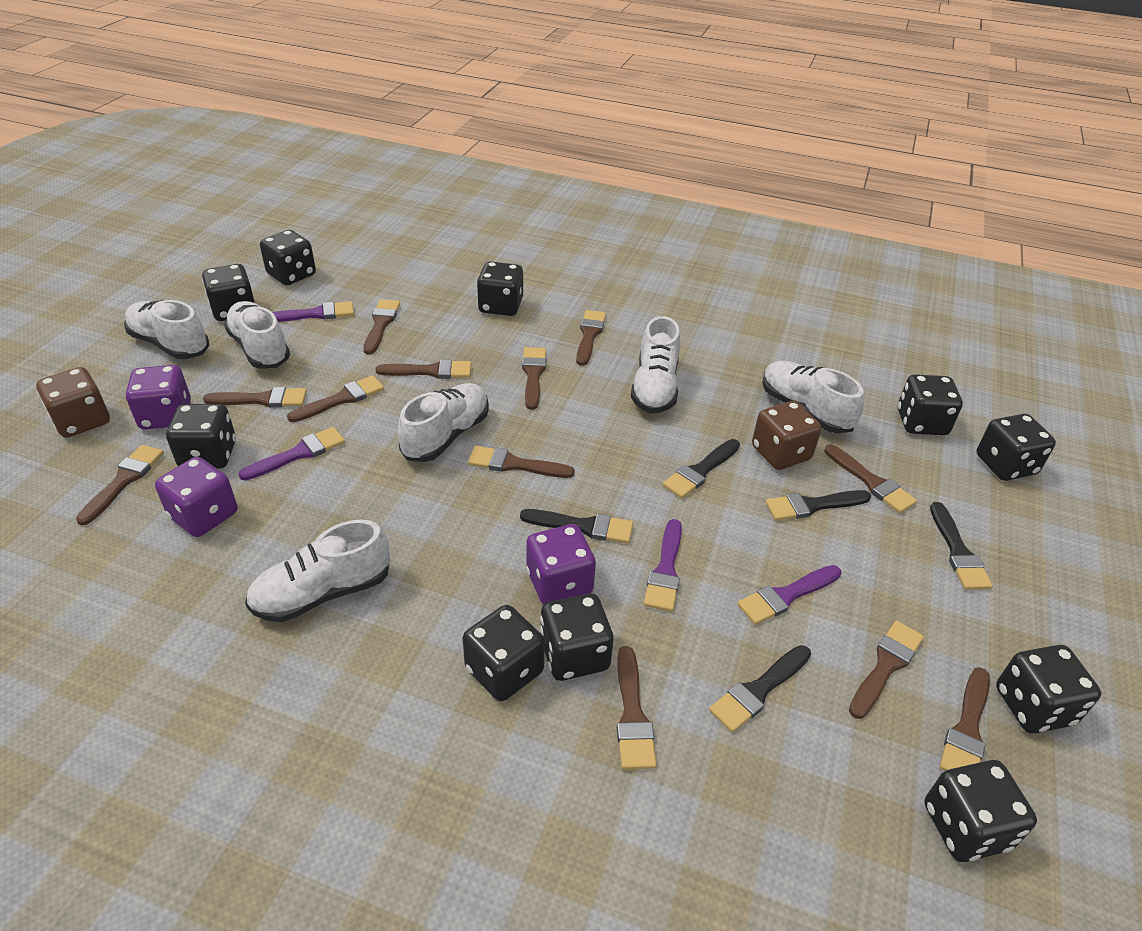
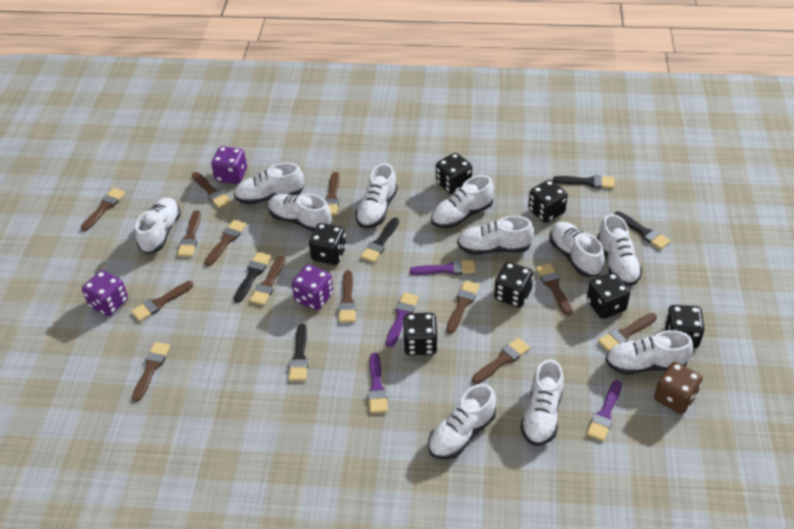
black dice: 10 -> 7
brown brush: 12 -> 13
brown dice: 2 -> 1
white shoe: 6 -> 11

